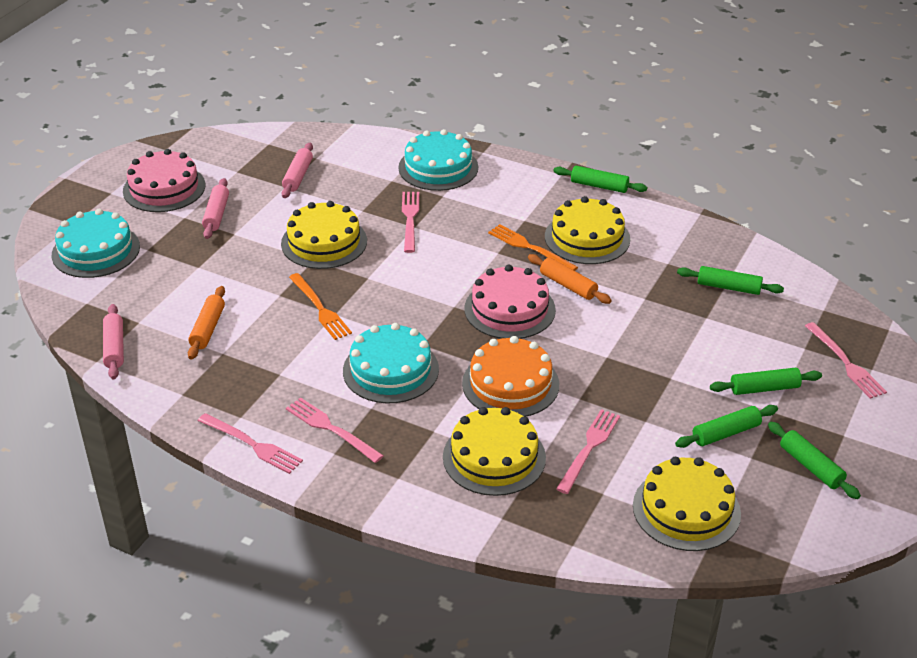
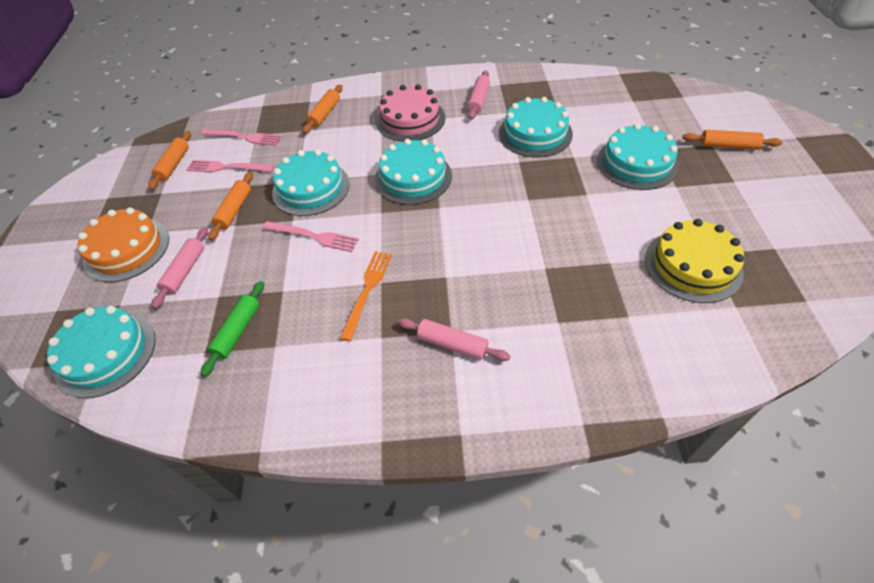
green rolling pin: 5 -> 1
orange fork: 2 -> 1
orange rolling pin: 2 -> 4
pink cake: 2 -> 1
pink fork: 5 -> 3
turquoise cake: 3 -> 5
yellow cake: 4 -> 1

